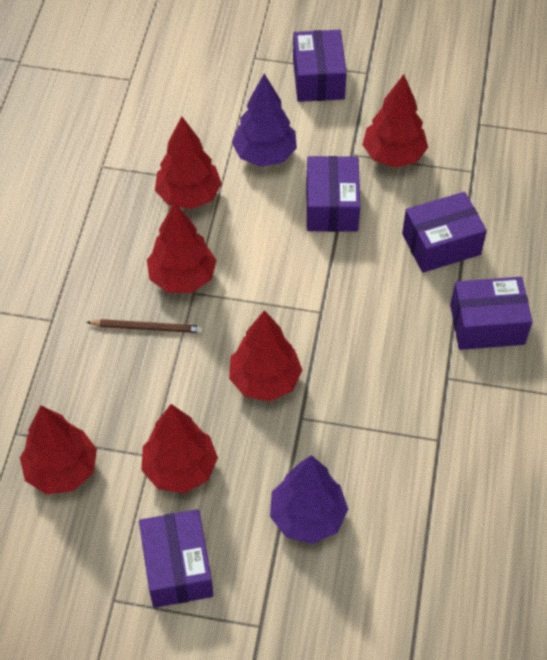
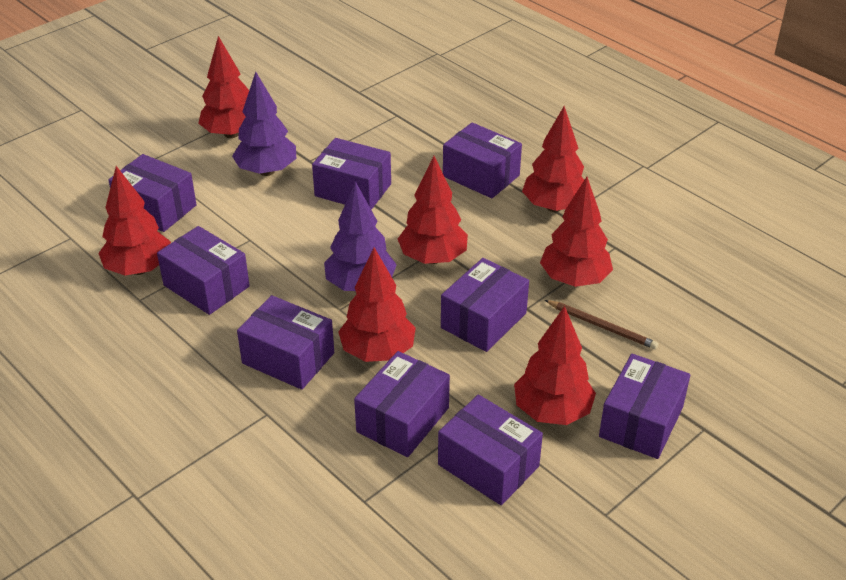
purple box: 5 -> 9
red tree: 6 -> 7

